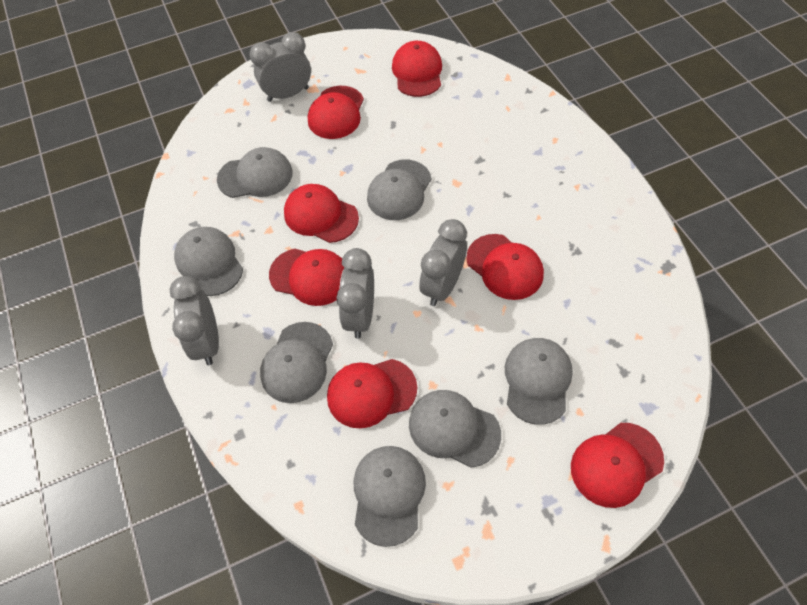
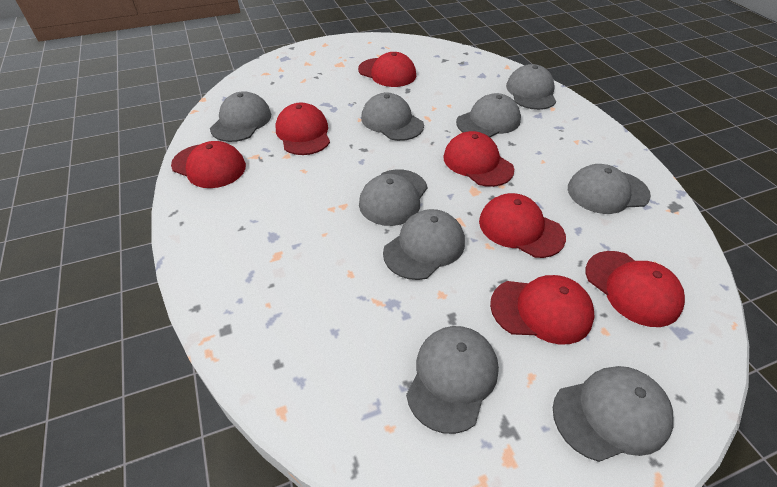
grey cap: 7 -> 9
grey clock: 4 -> 0

